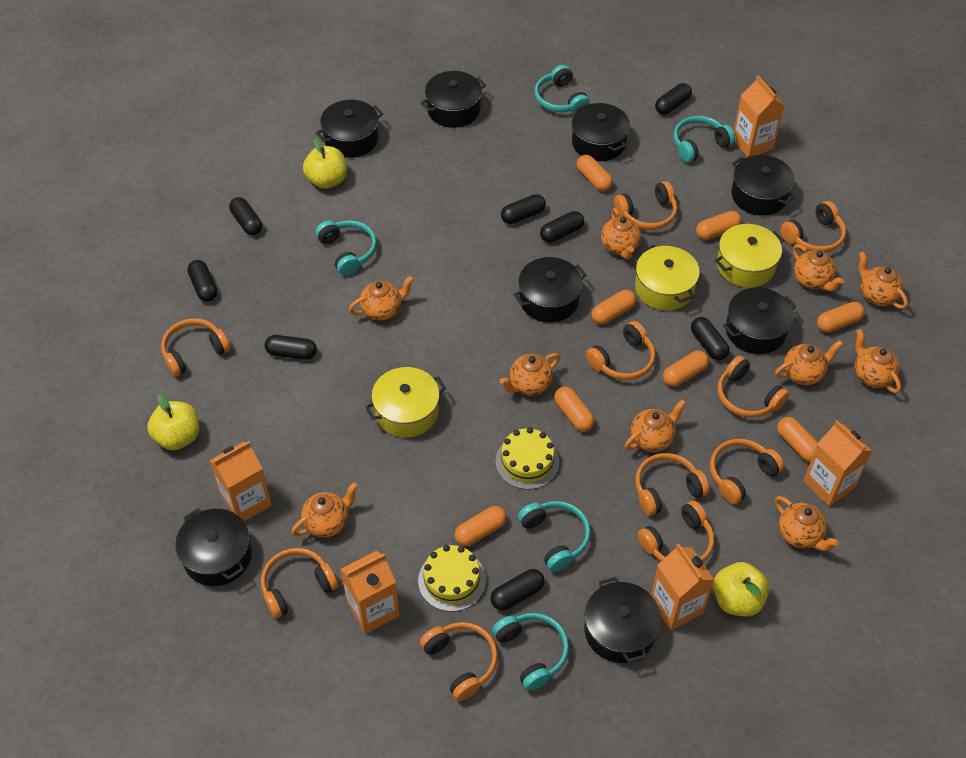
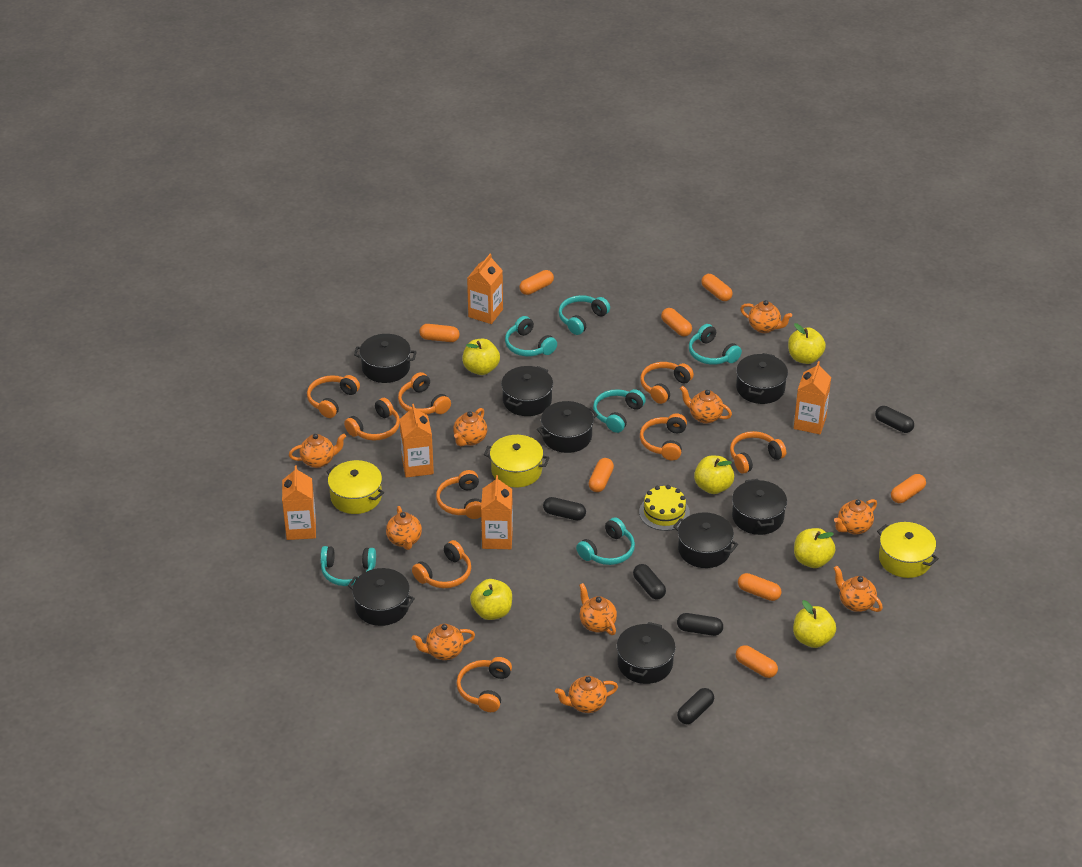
black capsule: 8 -> 5
orange headphones: 10 -> 9
turquoise headphones: 5 -> 6
yellow apple: 3 -> 6
yellow cake: 2 -> 1

